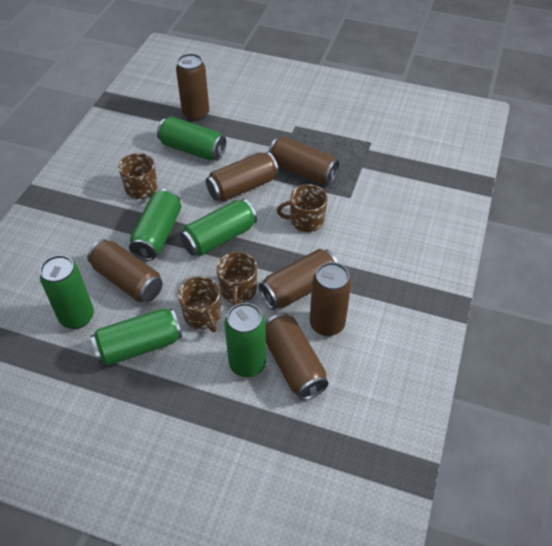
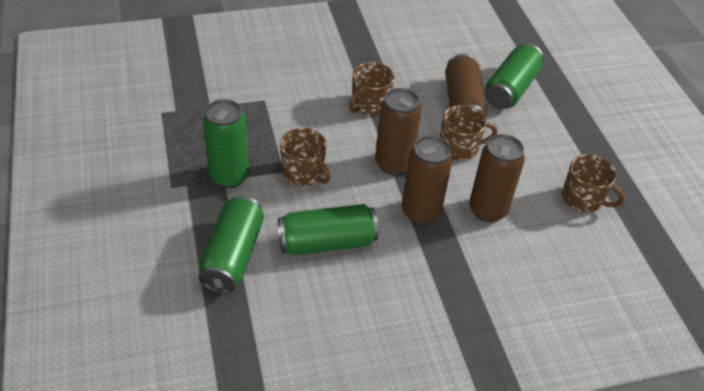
brown can: 7 -> 4
green can: 6 -> 4

